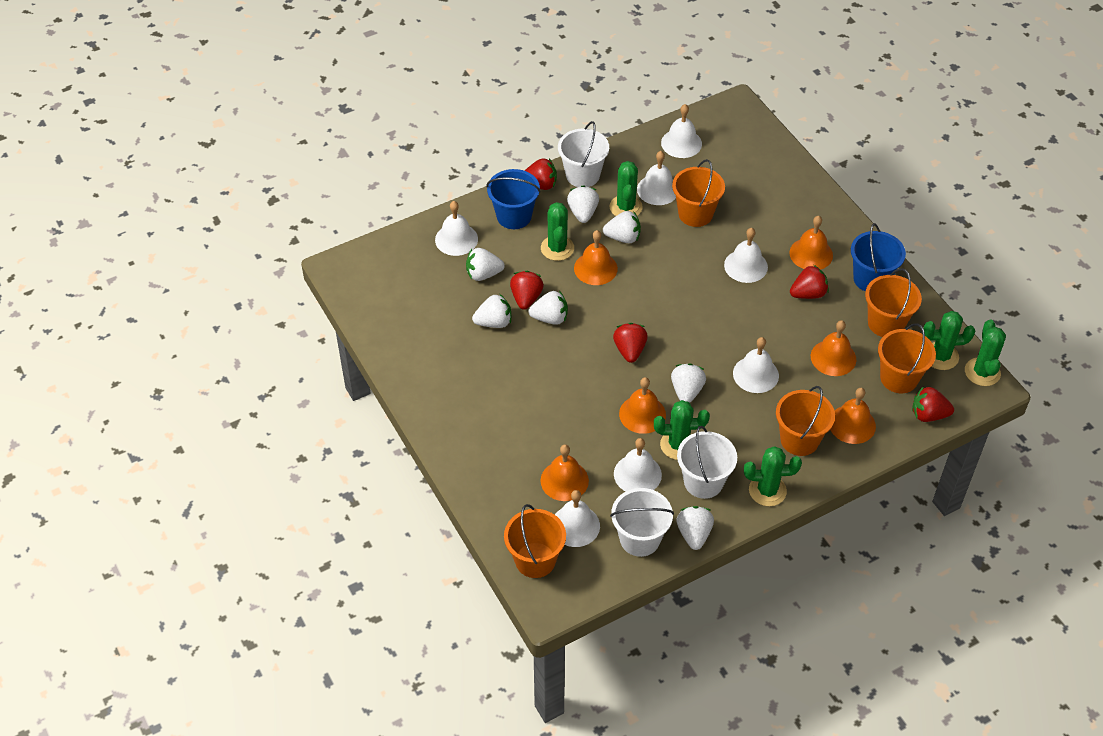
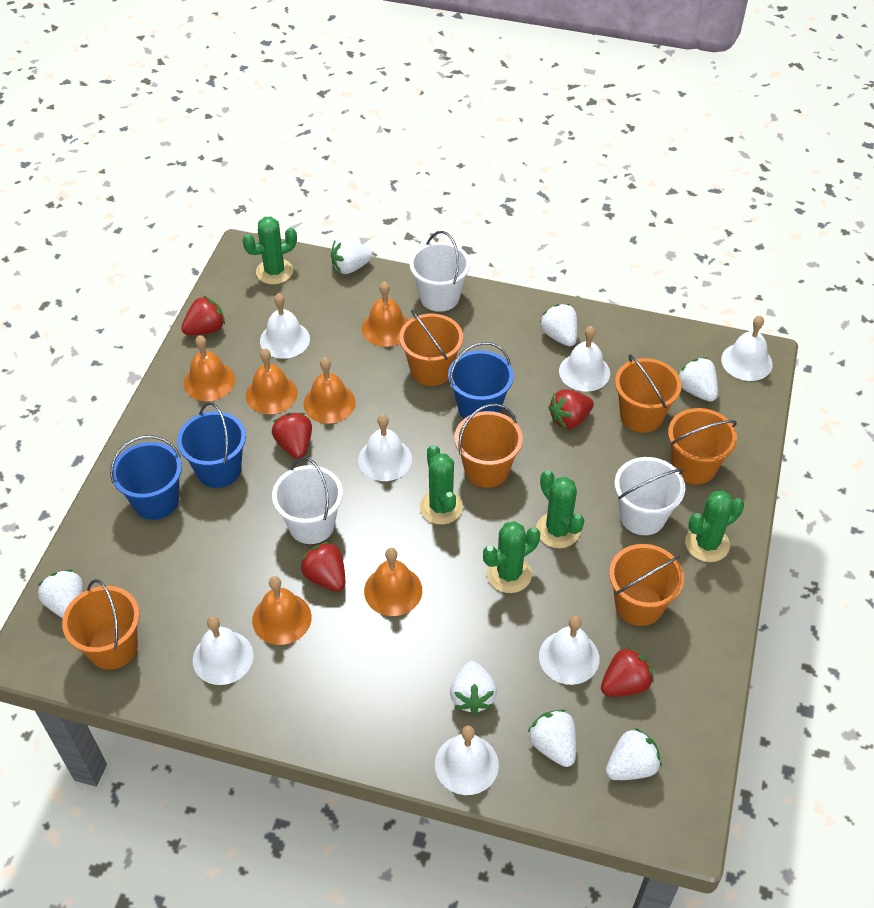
blue bucket: 2 -> 3
green cactus: 6 -> 5
orange bucket: 5 -> 6

